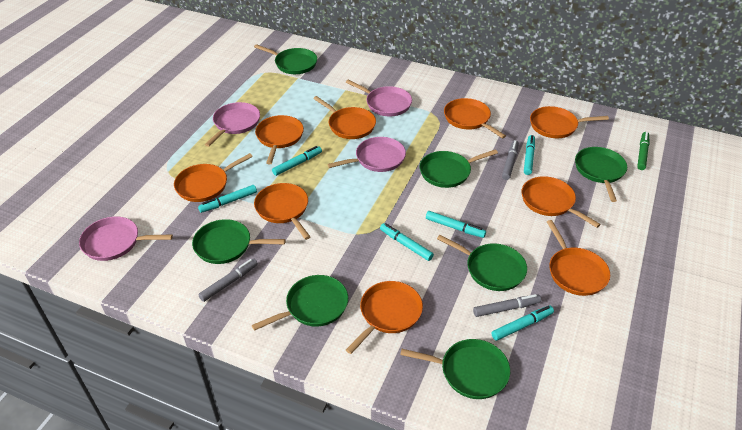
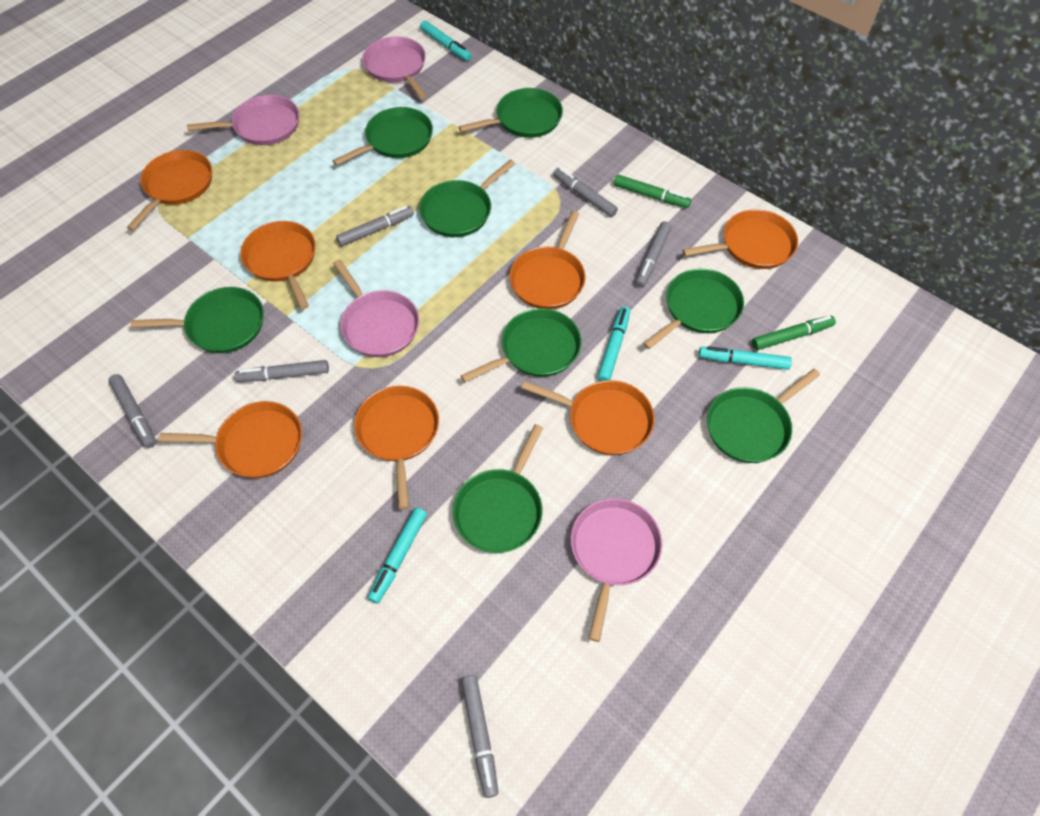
green marker: 1 -> 2
green pan: 7 -> 8
grey marker: 3 -> 6
orange pan: 9 -> 7
turquoise marker: 6 -> 4

